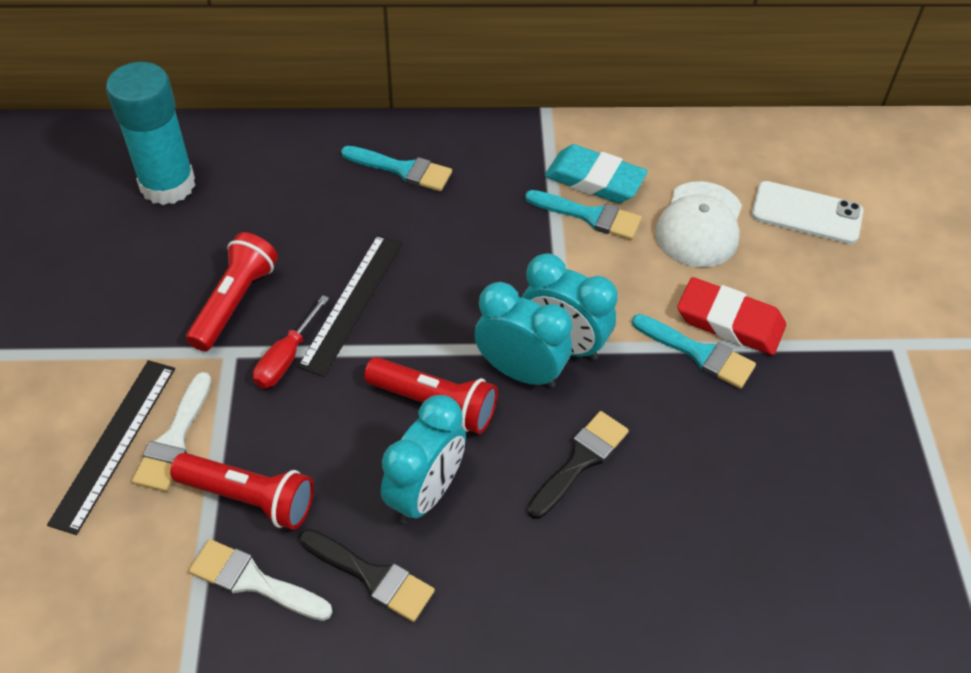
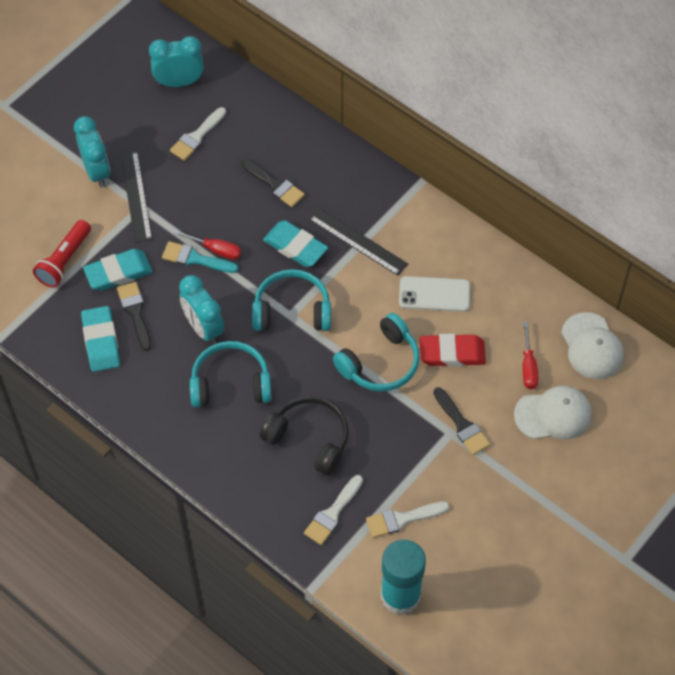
black brush: 2 -> 3
black headphones: 0 -> 1
red flashlight: 3 -> 1
red screwdriver: 1 -> 2
turquoise brush: 3 -> 1
turquoise eraser: 1 -> 3
turquoise headphones: 0 -> 3
white brush: 2 -> 3
white cap: 1 -> 2

